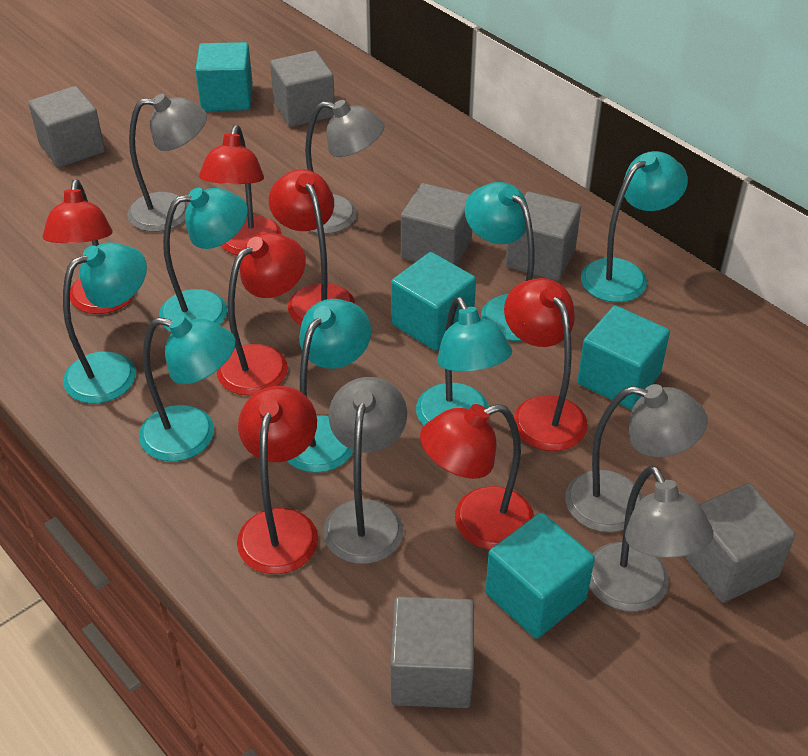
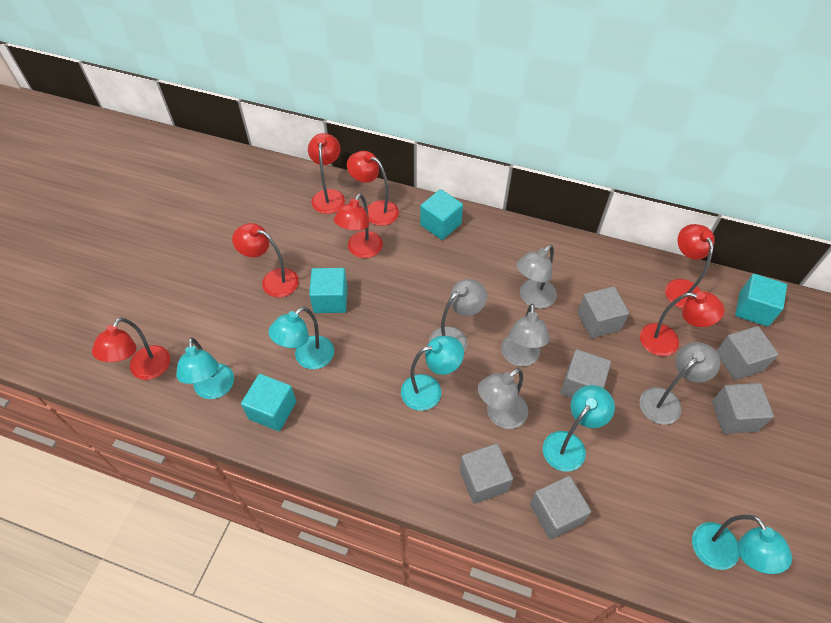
turquoise lamp: 7 -> 5

